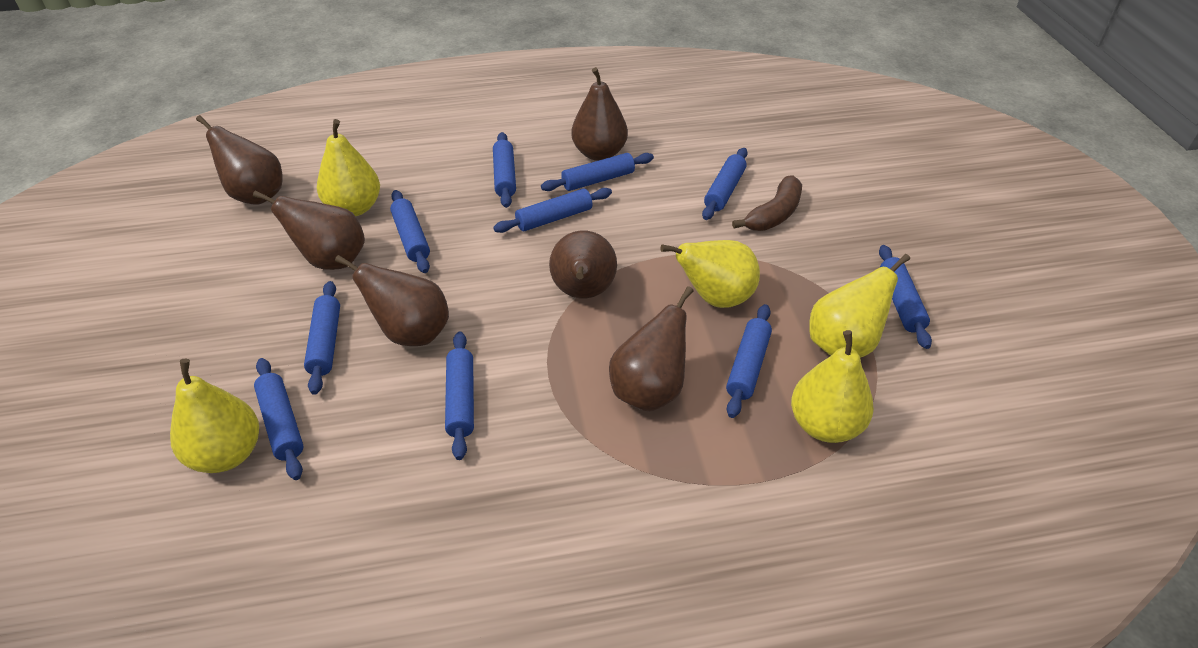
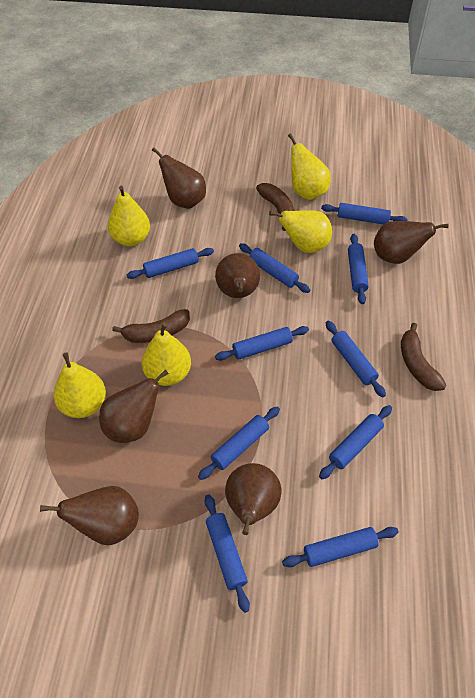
brown banana: 1 -> 3

